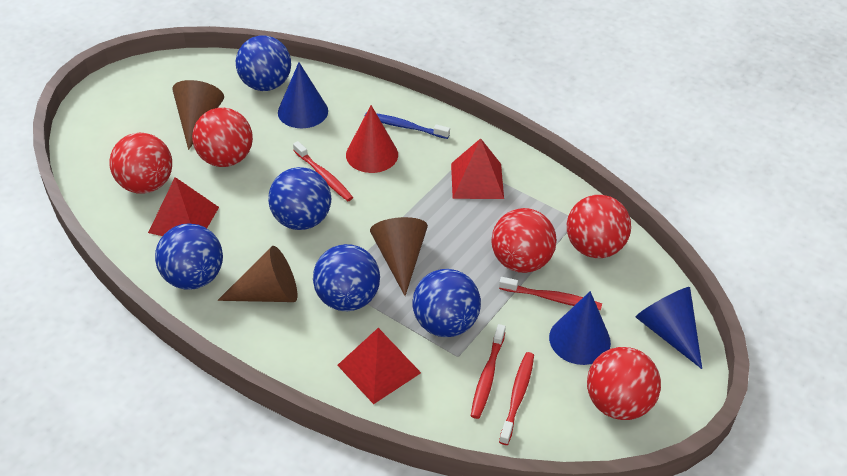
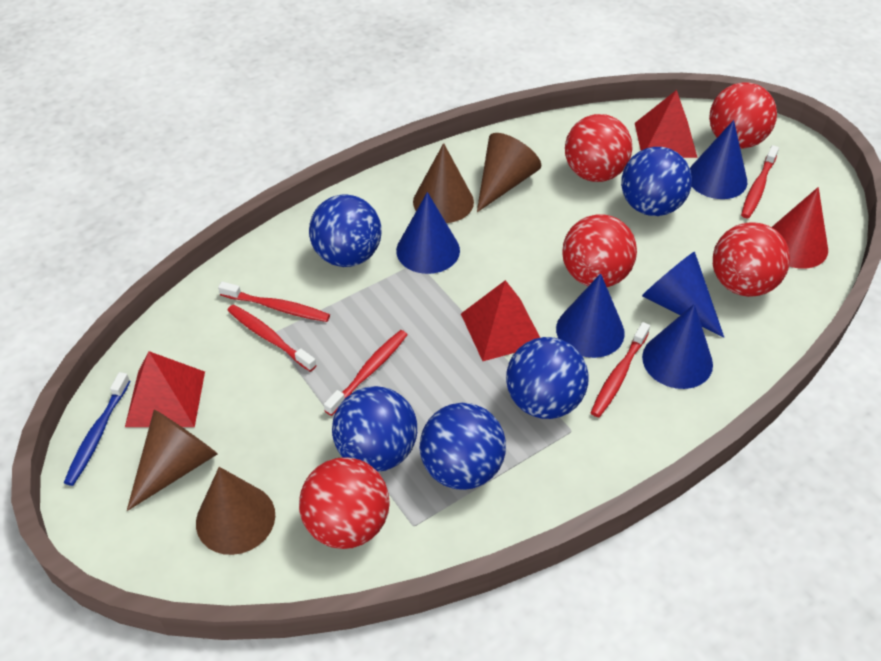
blue cone: 3 -> 5
brown cone: 3 -> 4
red toothbrush: 4 -> 5

